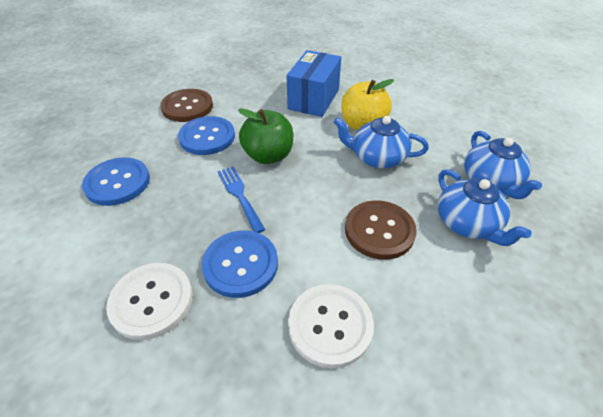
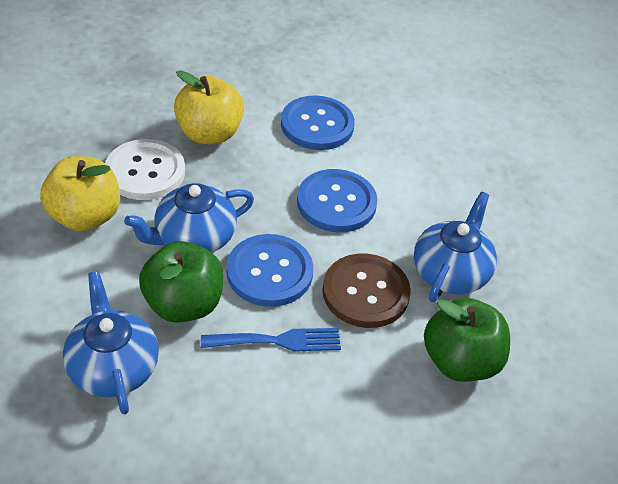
blue box: 1 -> 0
brown button: 2 -> 1
green apple: 1 -> 2
white button: 2 -> 1
yellow apple: 1 -> 2

